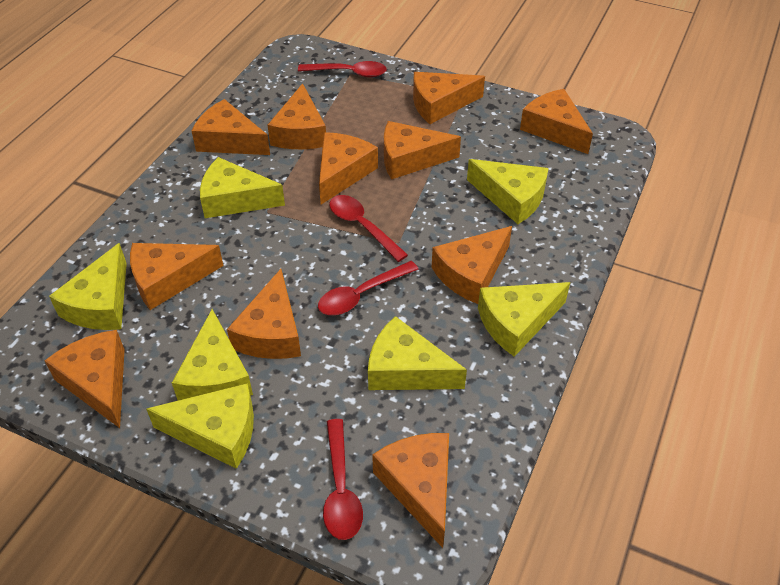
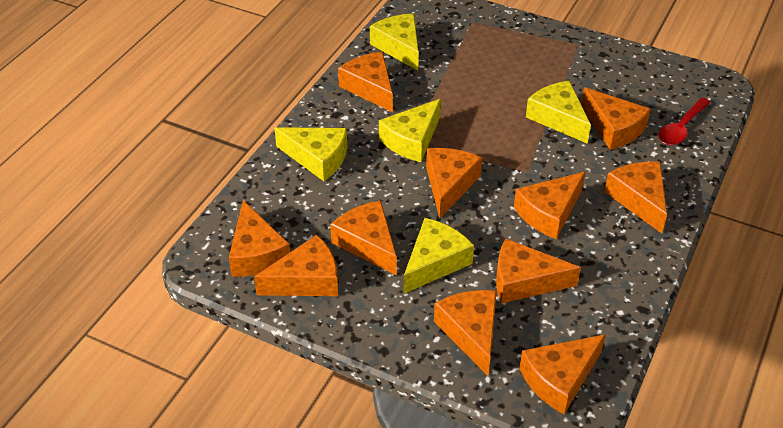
red spoon: 4 -> 1
yellow cheese: 7 -> 5

